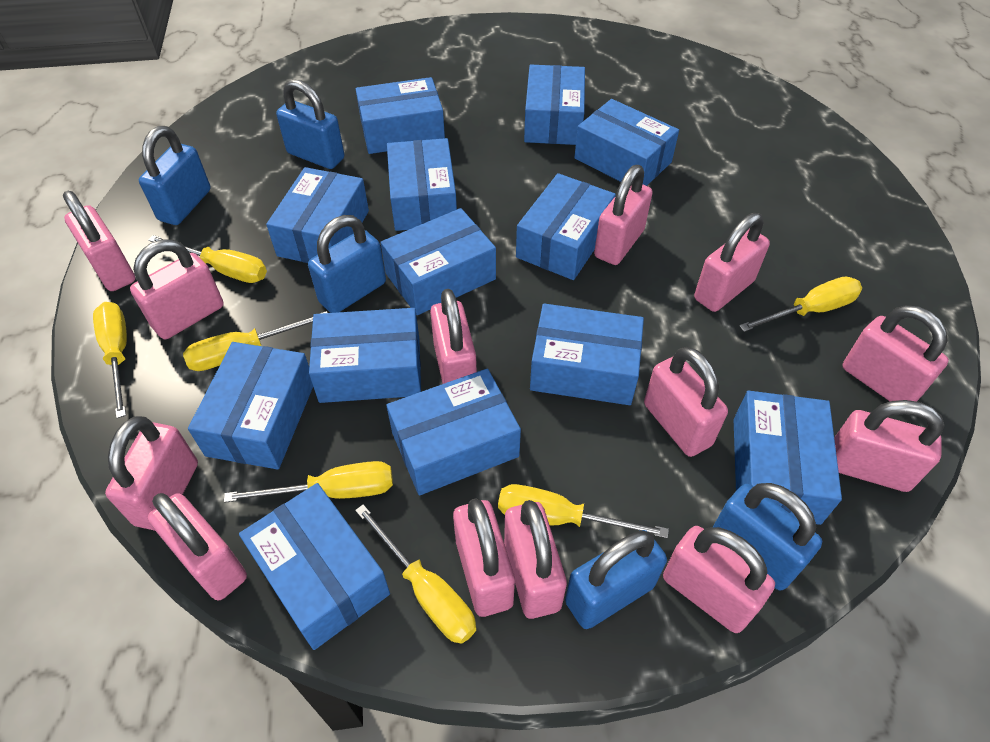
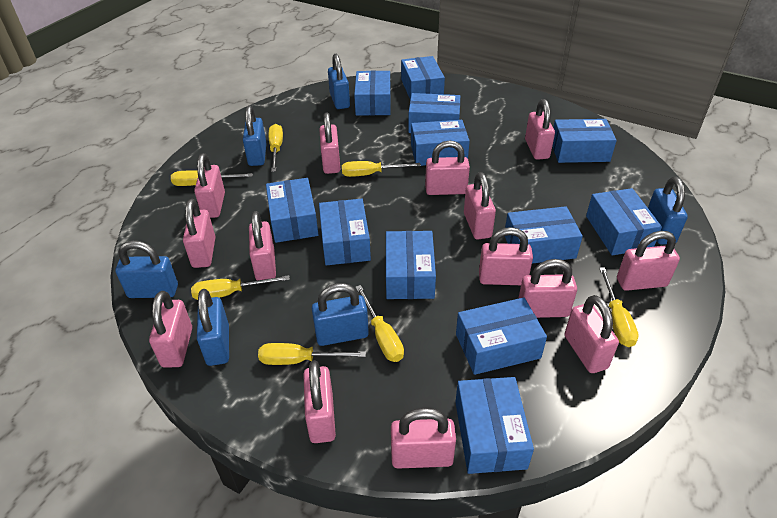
blue box: 13 -> 12
blue padlock: 5 -> 6
pink padlock: 13 -> 14

